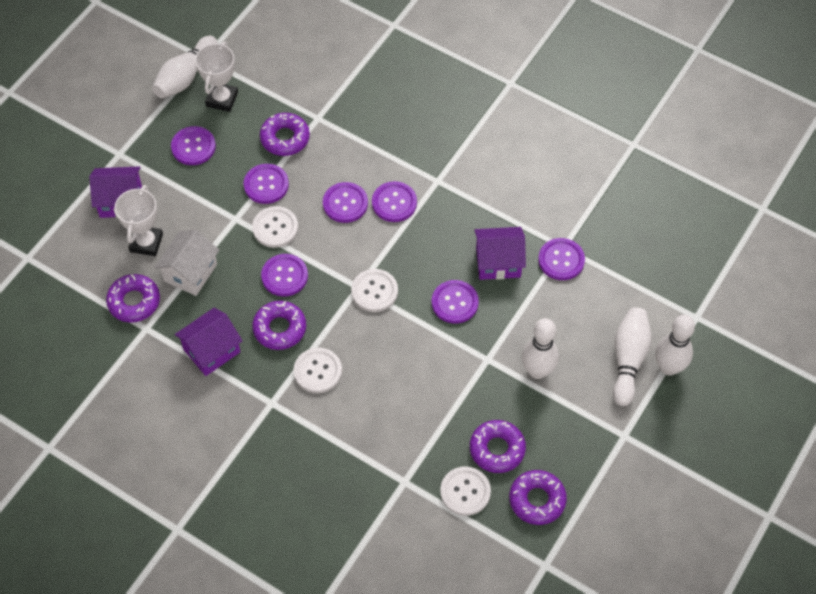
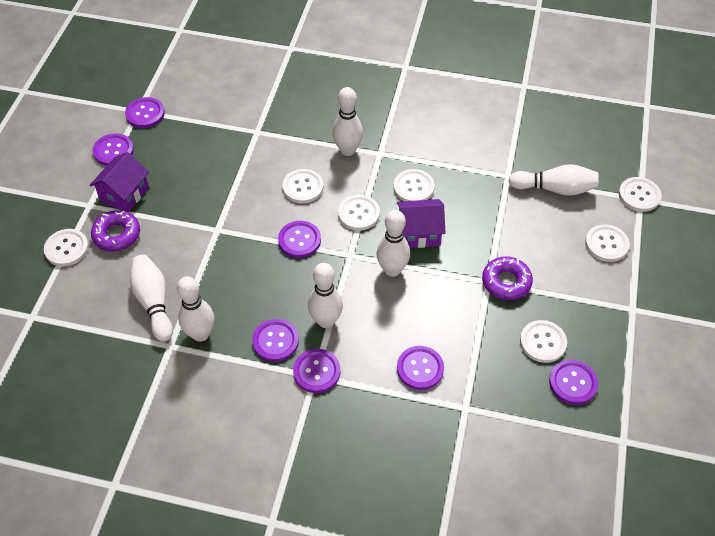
purple donut: 5 -> 2
purple house: 3 -> 2
white bowling pin: 4 -> 6
white button: 4 -> 7
white house: 1 -> 0
white trophy: 2 -> 0

